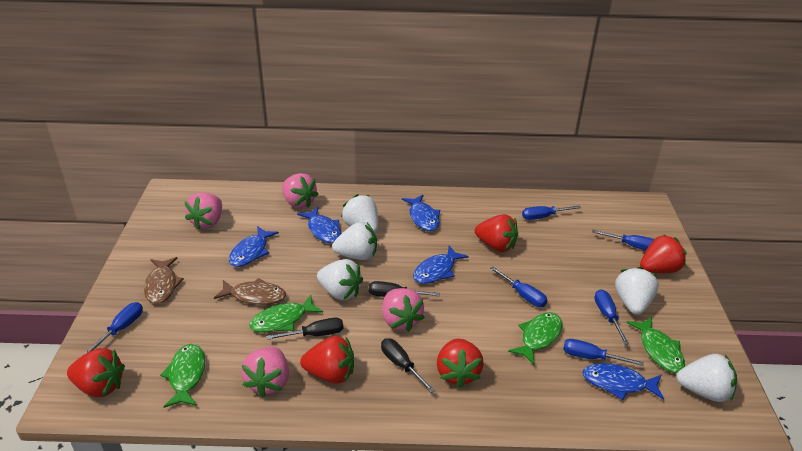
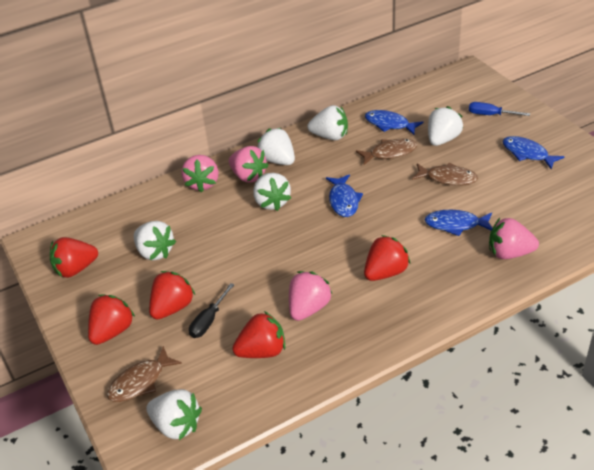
black screwdriver: 3 -> 1
blue fish: 5 -> 4
blue screwdriver: 6 -> 1
brown fish: 2 -> 3
green fish: 4 -> 0
white strawberry: 5 -> 6

